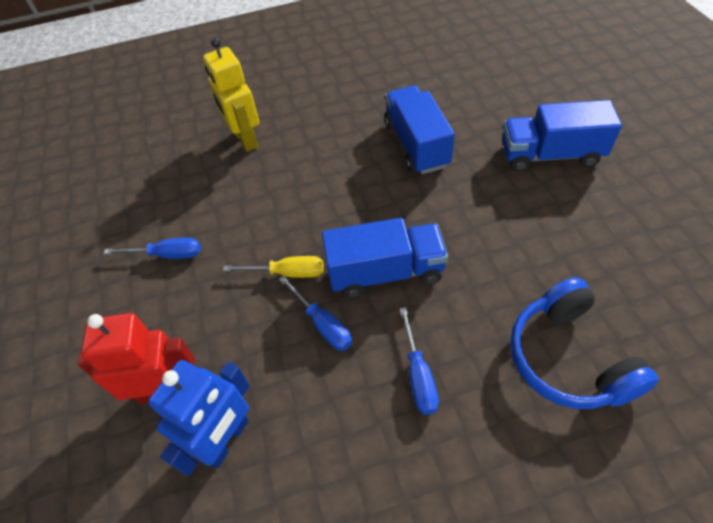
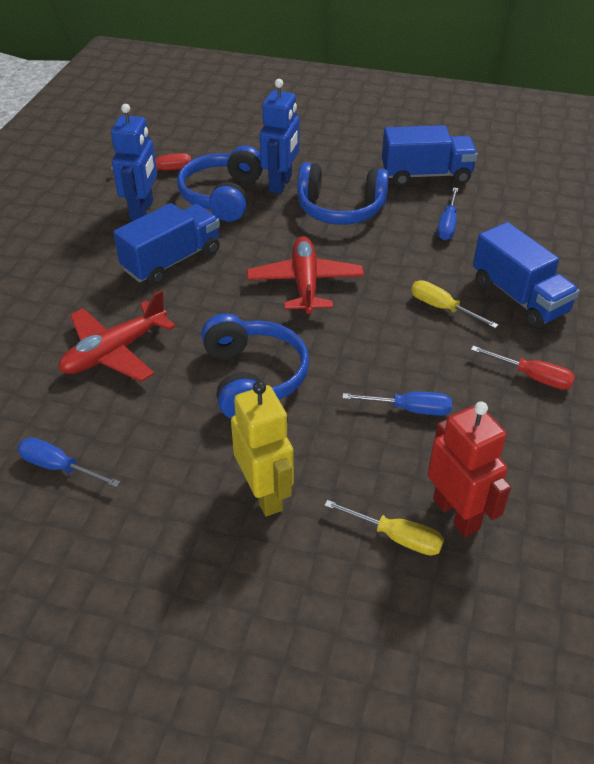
blue headphones: 1 -> 3
blue robot: 1 -> 2
red plane: 0 -> 2
red screwdriver: 0 -> 2
yellow screwdriver: 1 -> 2

